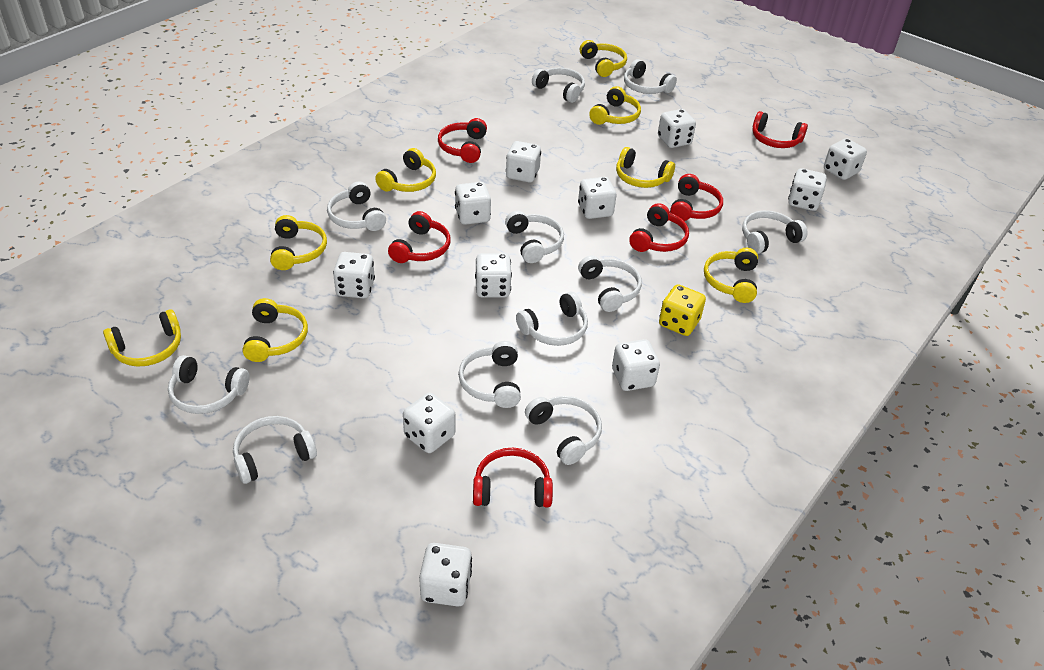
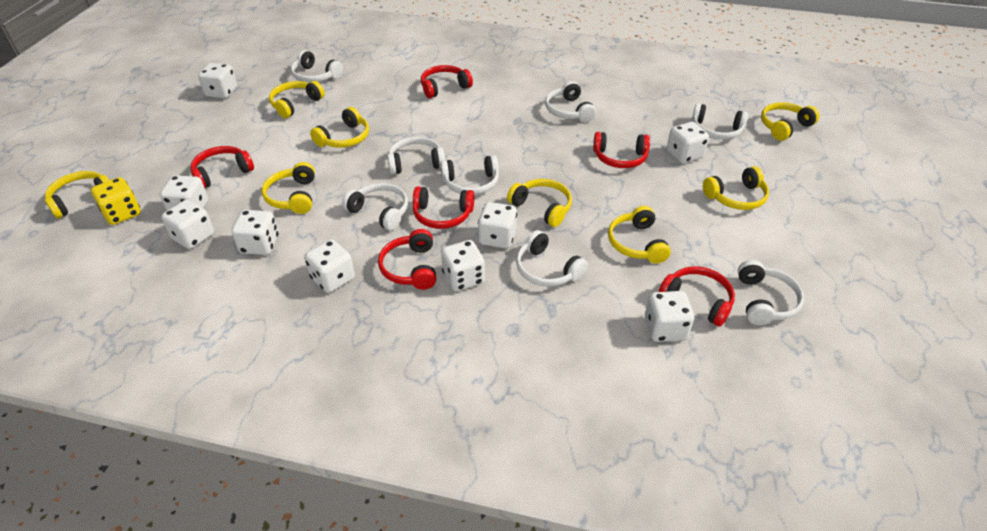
white dice: 11 -> 9
white headphones: 11 -> 8

